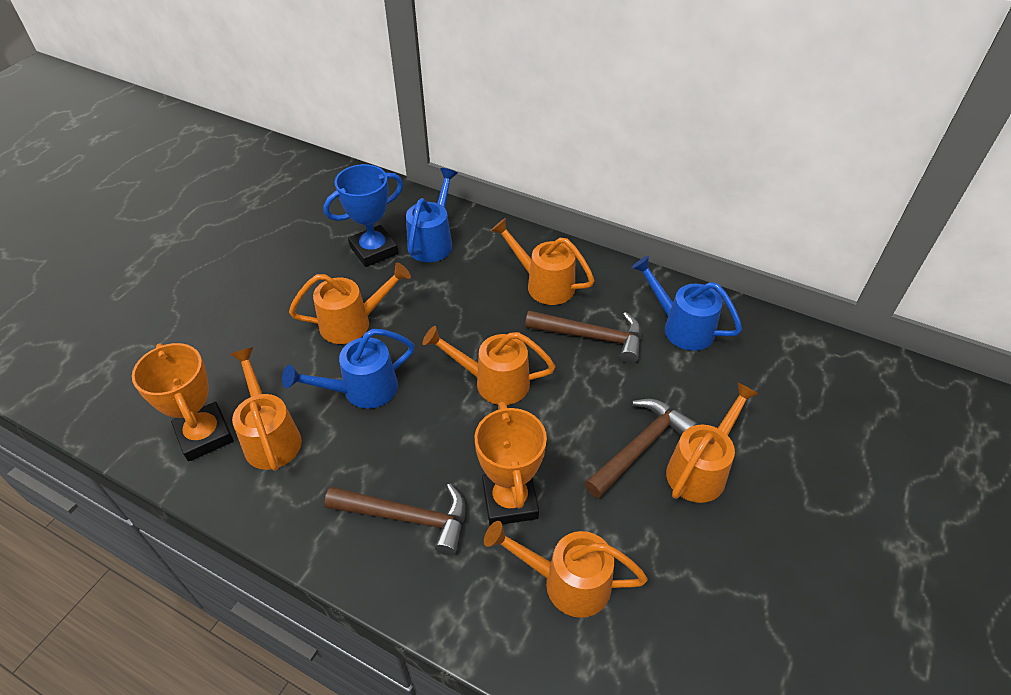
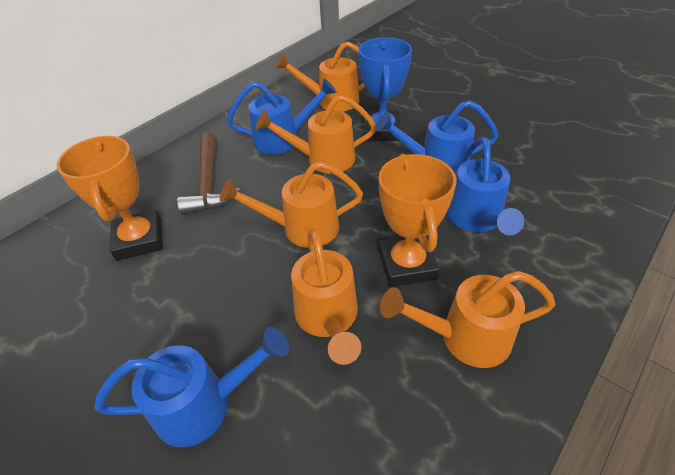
blue watering can: 3 -> 4
brown hammer: 3 -> 1
orange watering can: 6 -> 5

